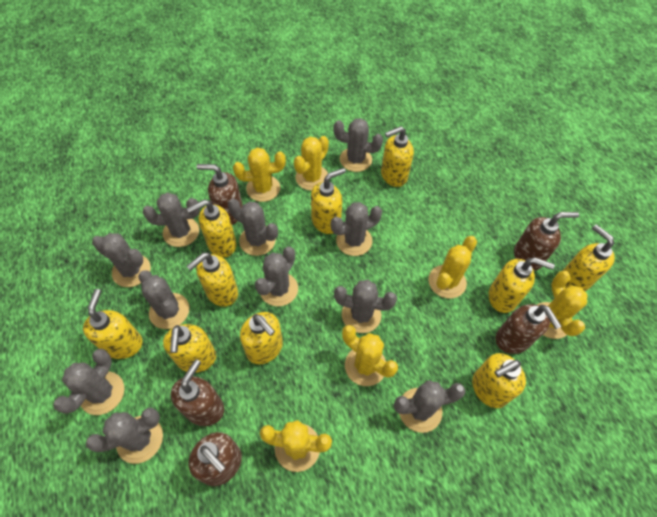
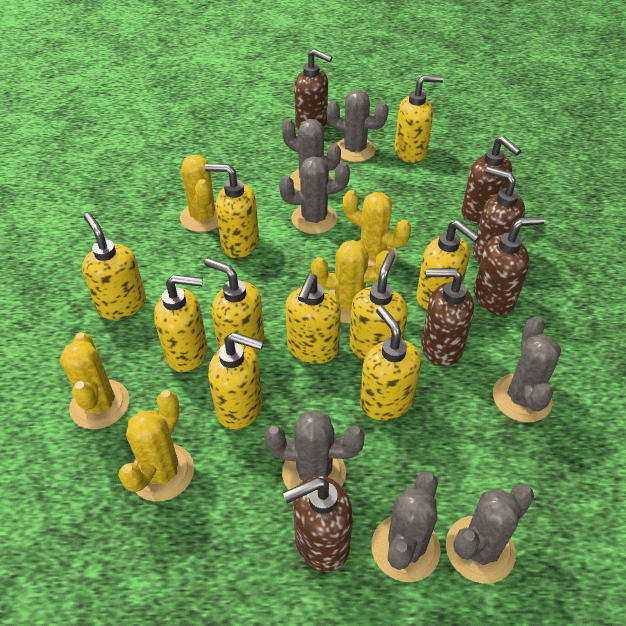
brown soap dispenser: 5 -> 6
grey cactus: 11 -> 7
yellow cactus: 6 -> 5

